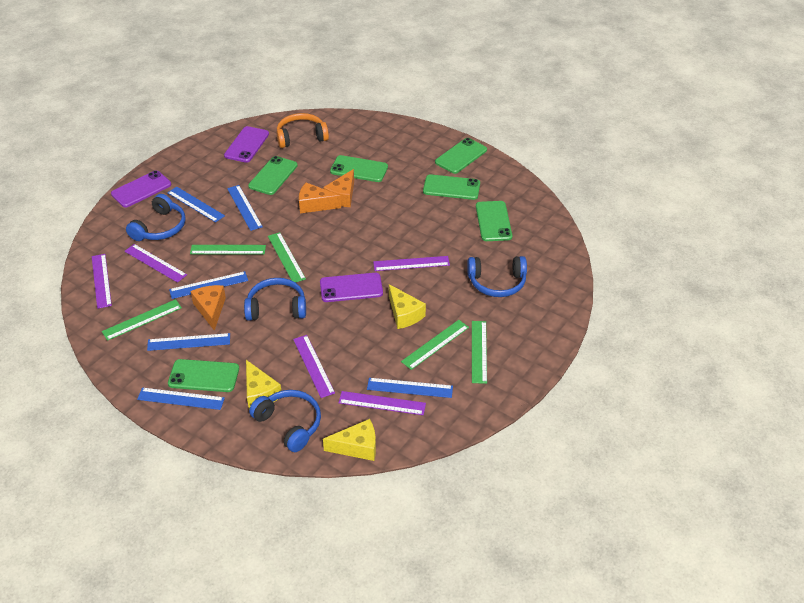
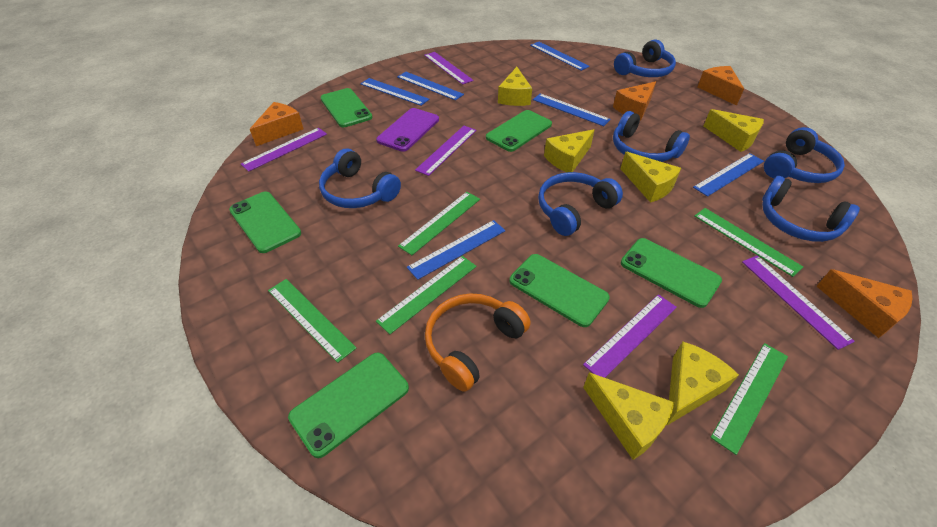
blue headphones: 4 -> 6
orange cheese: 3 -> 4
purple phone: 3 -> 1
yellow cheese: 3 -> 6

